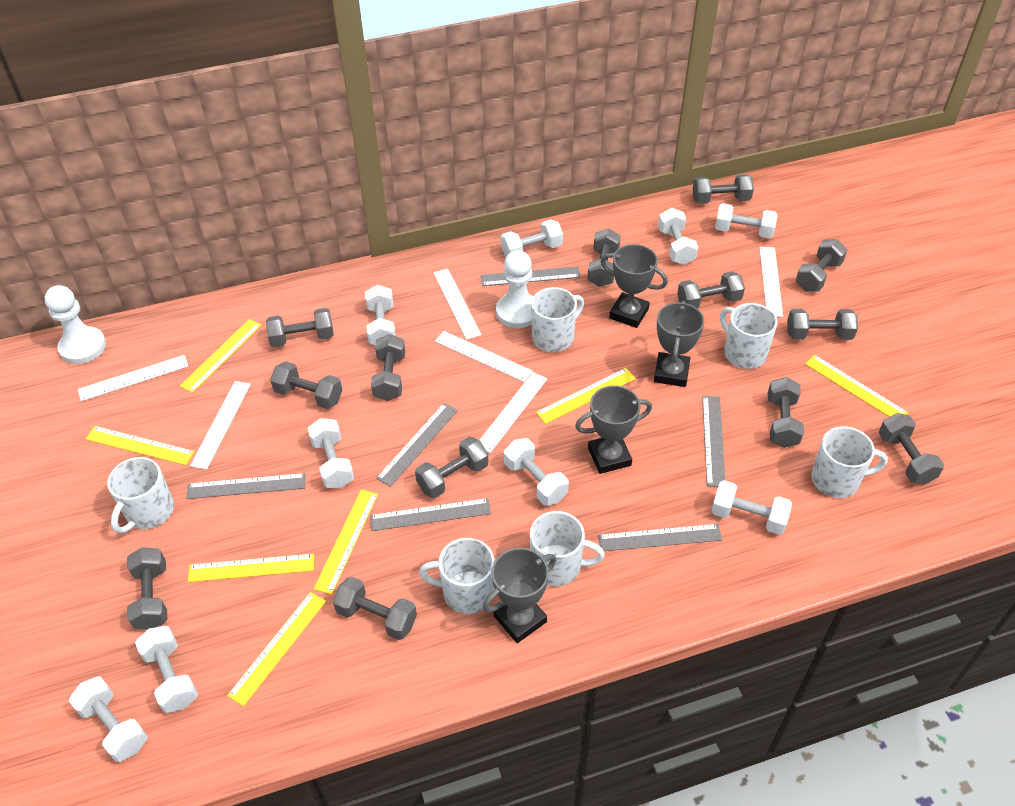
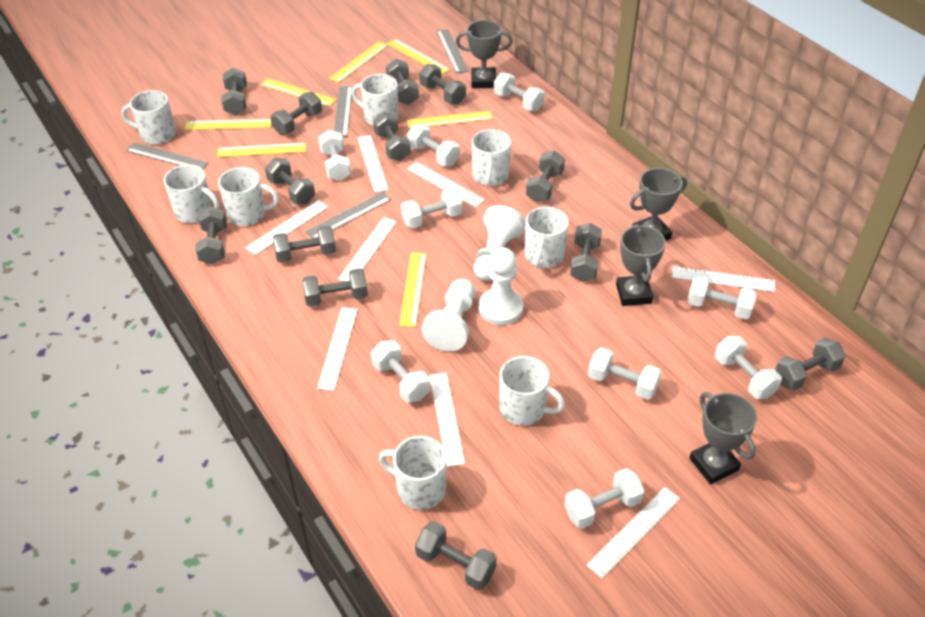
grey ruler: 6 -> 4
white mug: 6 -> 8
white pawn: 2 -> 3
white ruler: 6 -> 8

